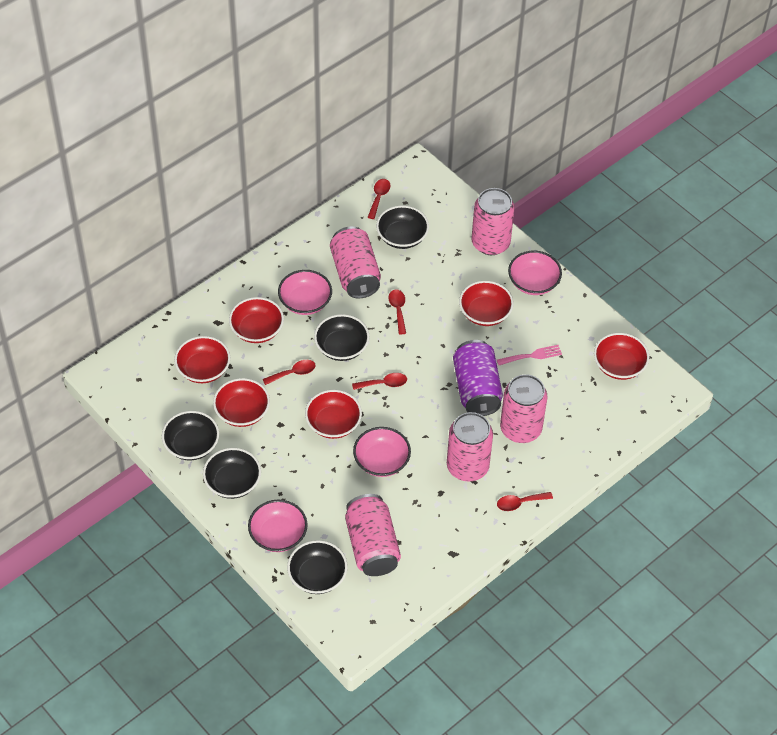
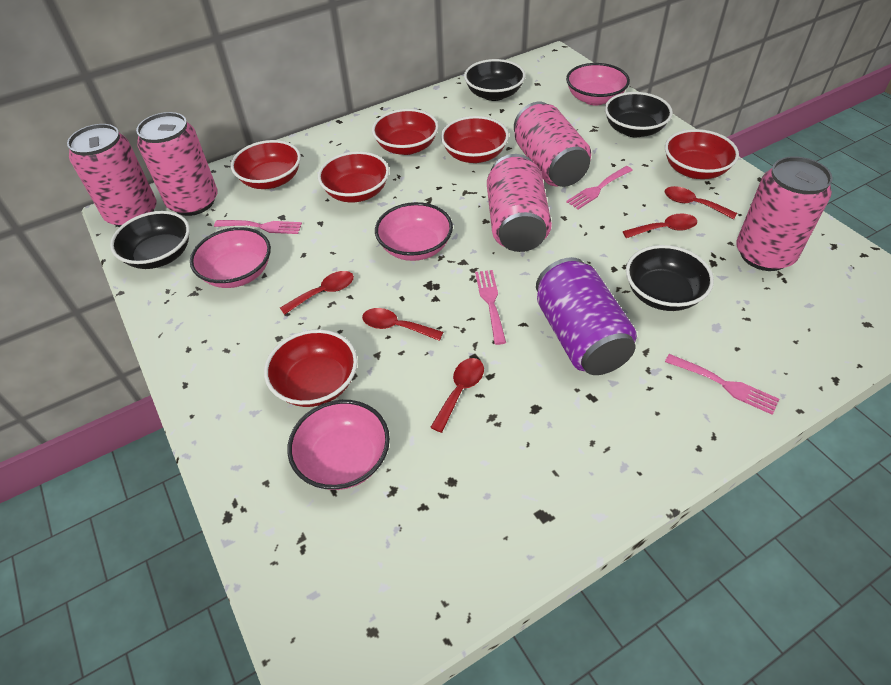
black bowl: 5 -> 4
pink fork: 1 -> 4

